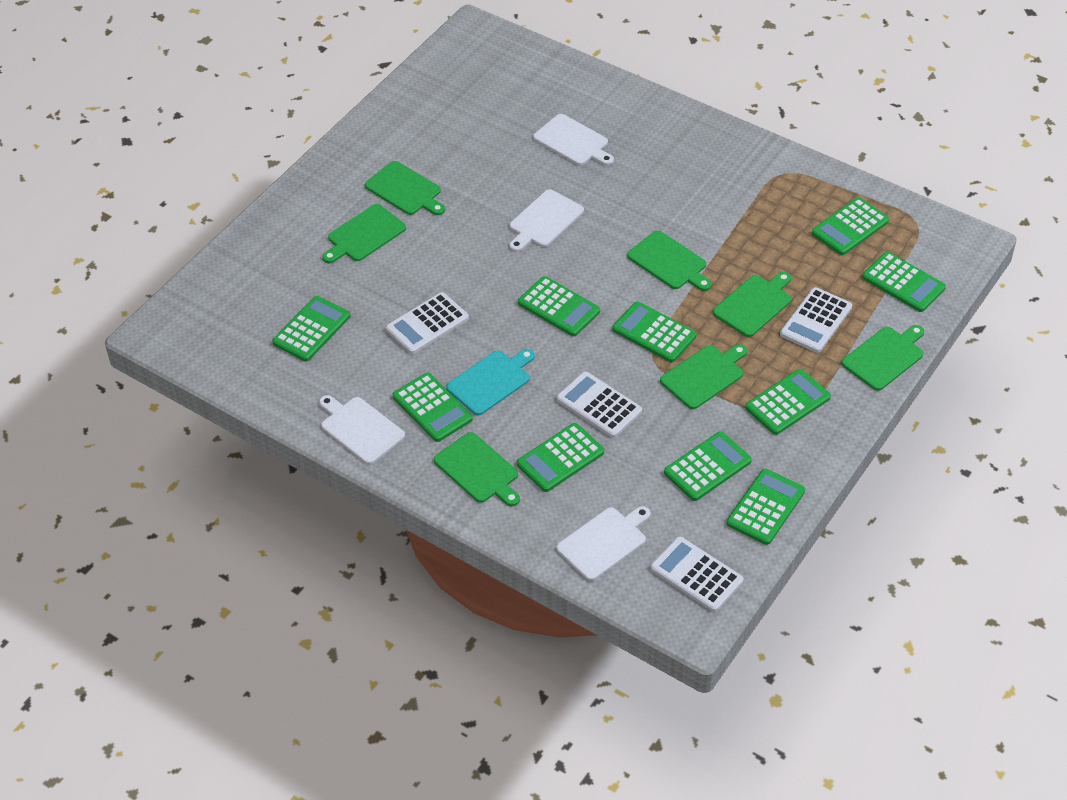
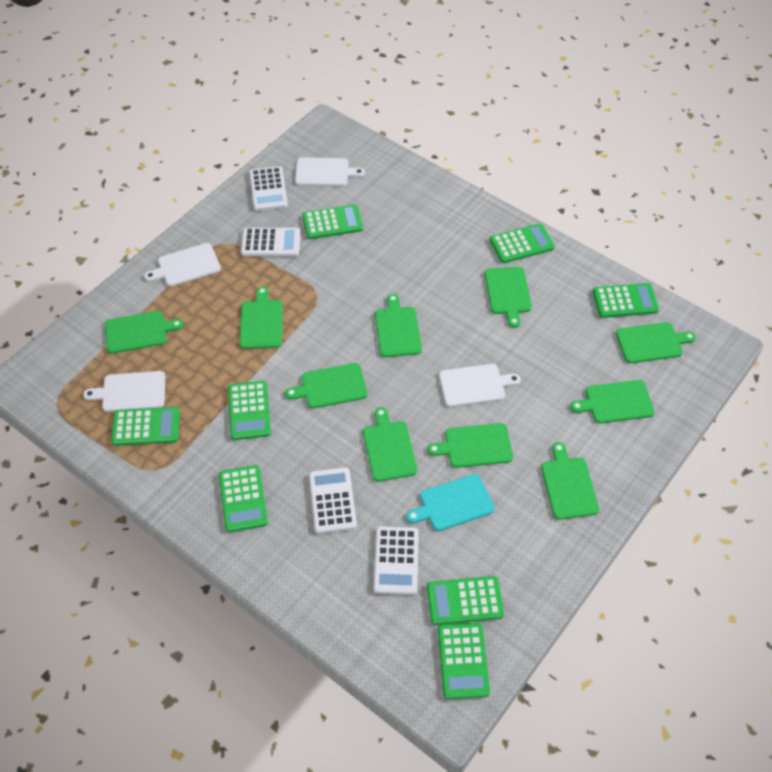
green calculator: 10 -> 8
green cutting board: 7 -> 10

